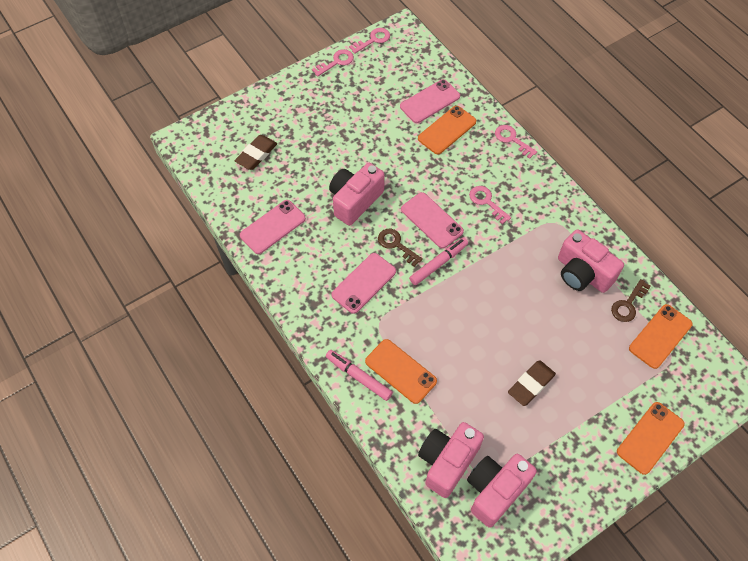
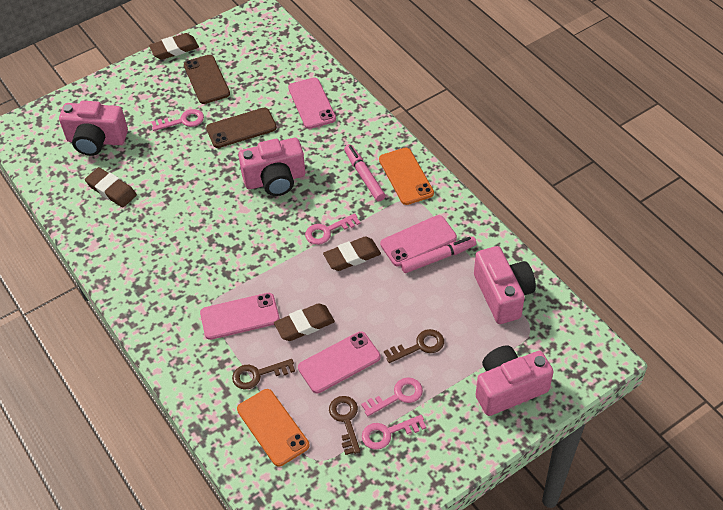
brown eraser: 2 -> 4
brown key: 2 -> 3
brown phone: 0 -> 2
orange phone: 4 -> 2

